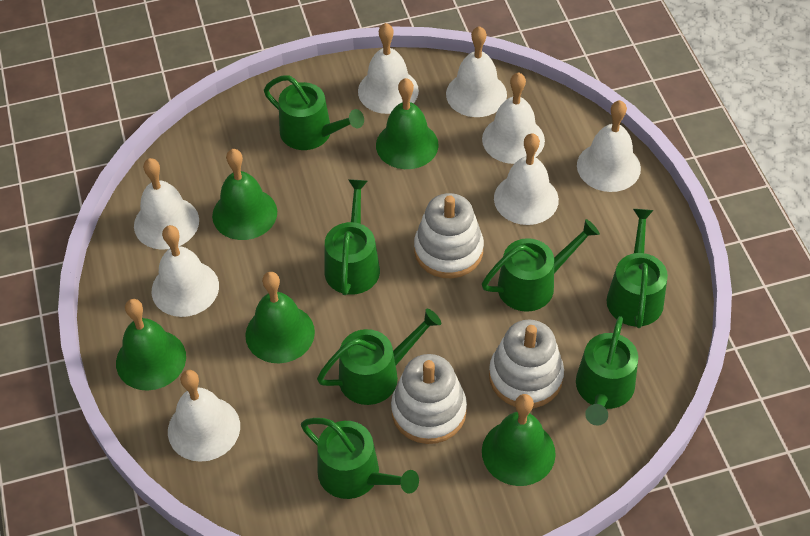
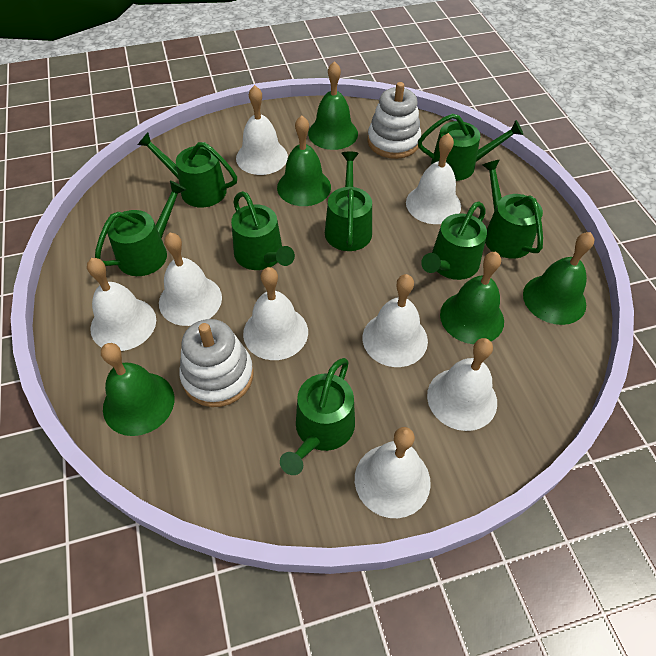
green watering can: 7 -> 8
white stacking toy: 3 -> 2

